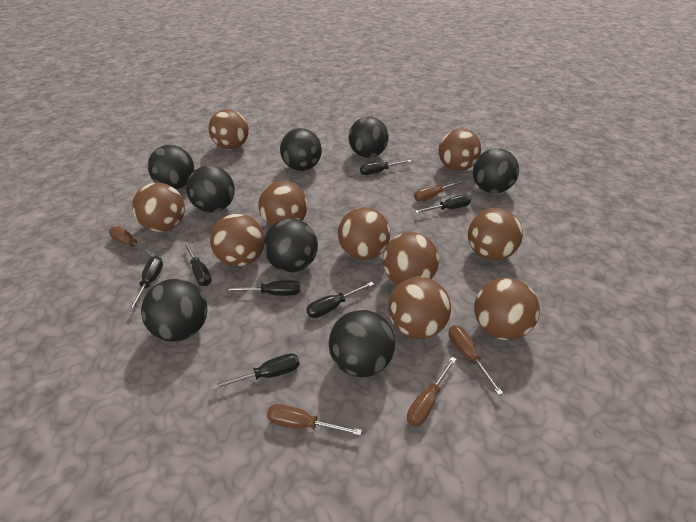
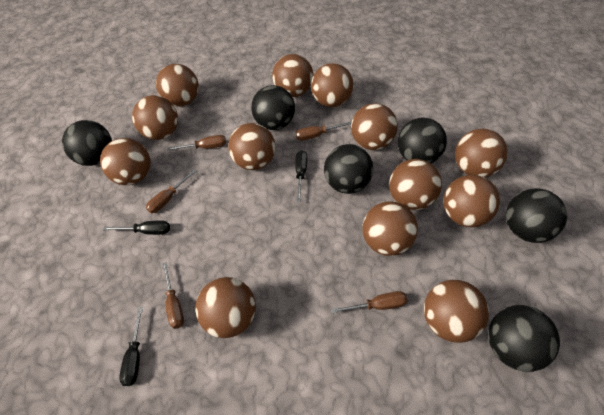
black ball: 8 -> 6
black screwdriver: 7 -> 3
brown ball: 10 -> 13

